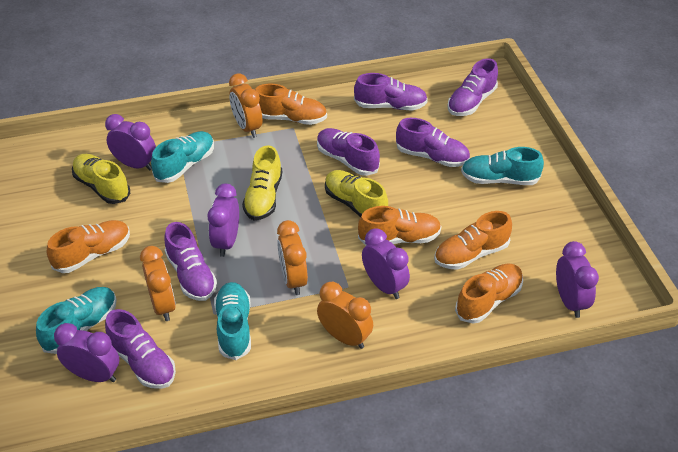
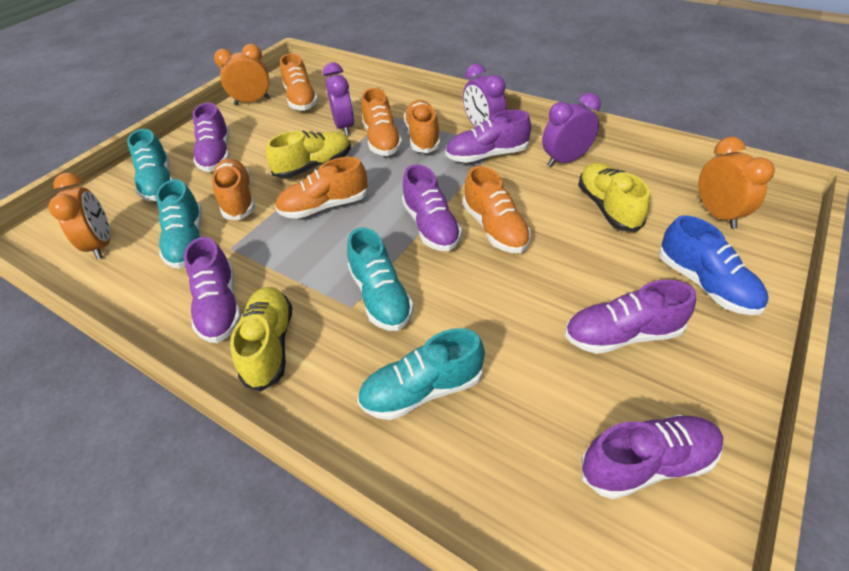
blue shoe: 0 -> 1
orange clock: 4 -> 3
orange shoe: 5 -> 6
purple clock: 5 -> 3

